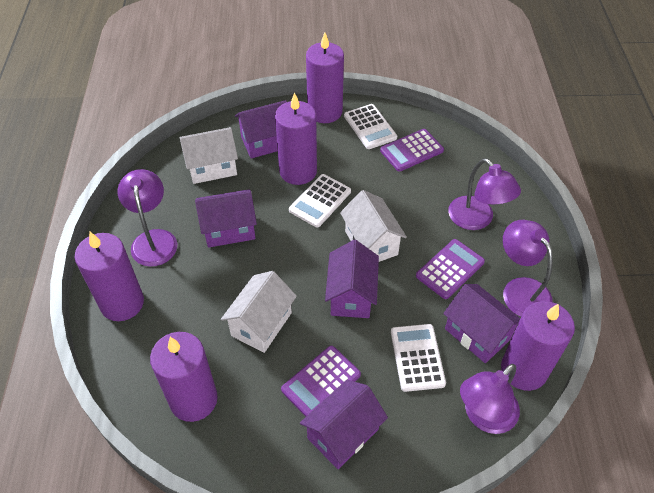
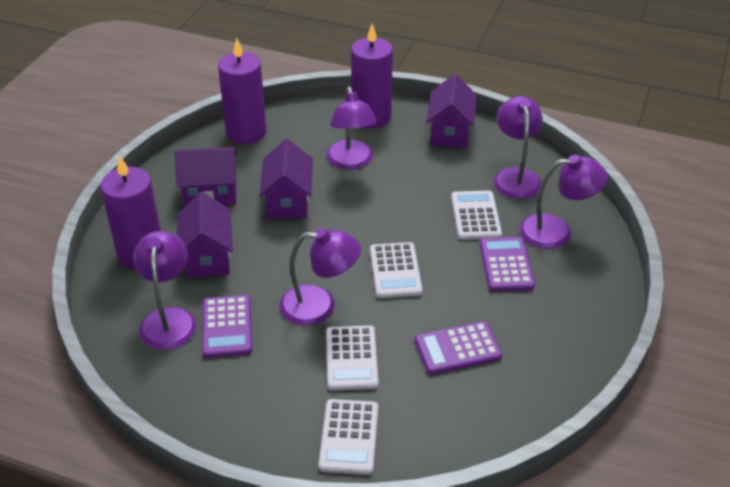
purple candle: 5 -> 3
purple house: 5 -> 4
purple lamp: 4 -> 5
white calculator: 3 -> 4
white house: 3 -> 0

